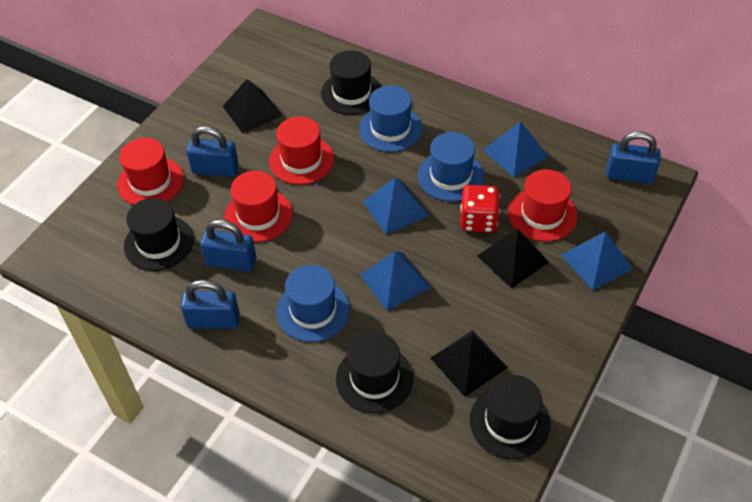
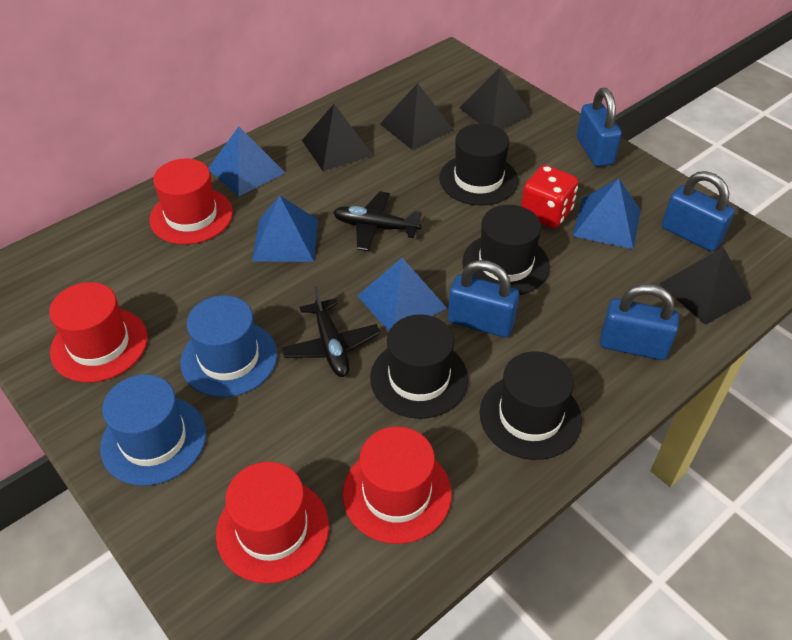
black plane: 0 -> 2
black pyramid: 3 -> 4
blue hat: 3 -> 2

